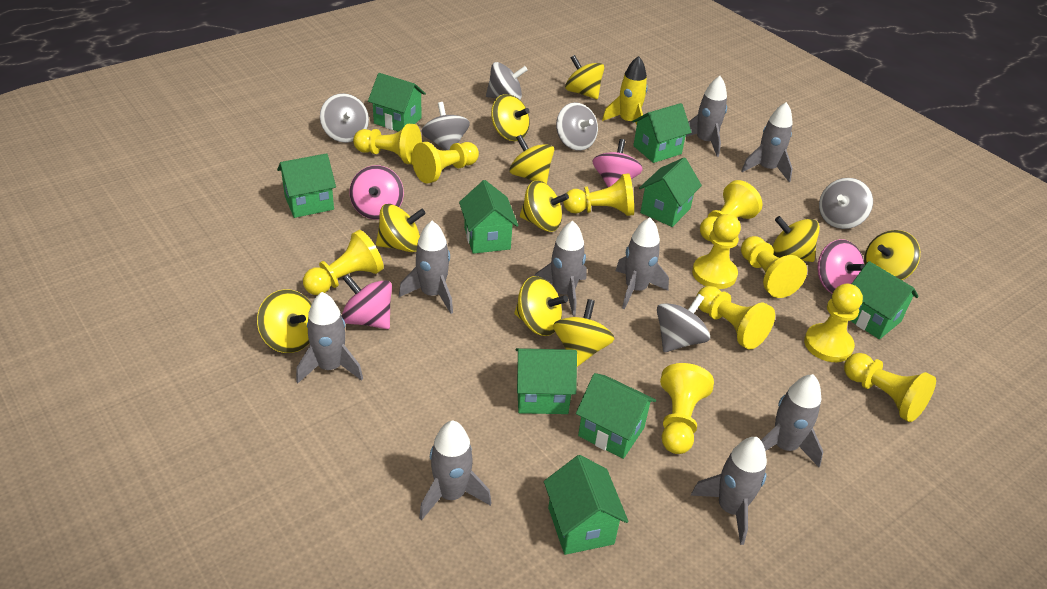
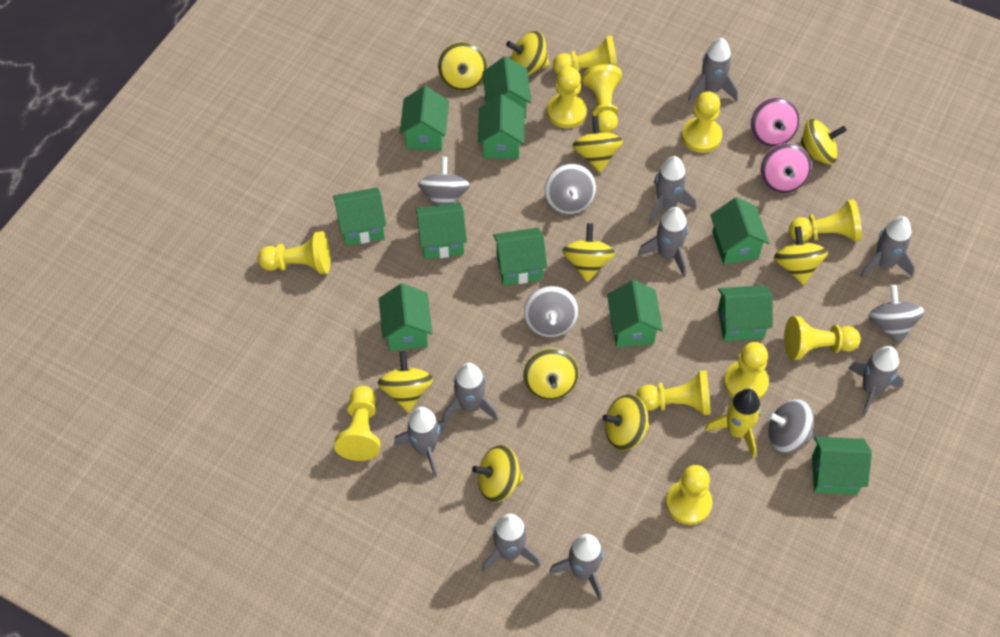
green house: 9 -> 11
grey spinning top: 6 -> 5
pink spinning top: 4 -> 2

